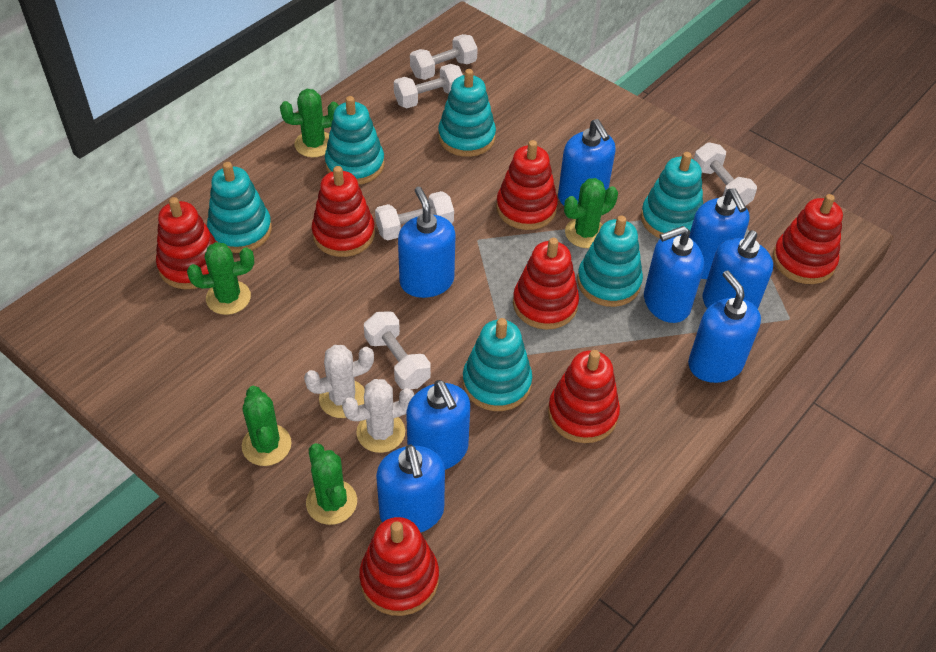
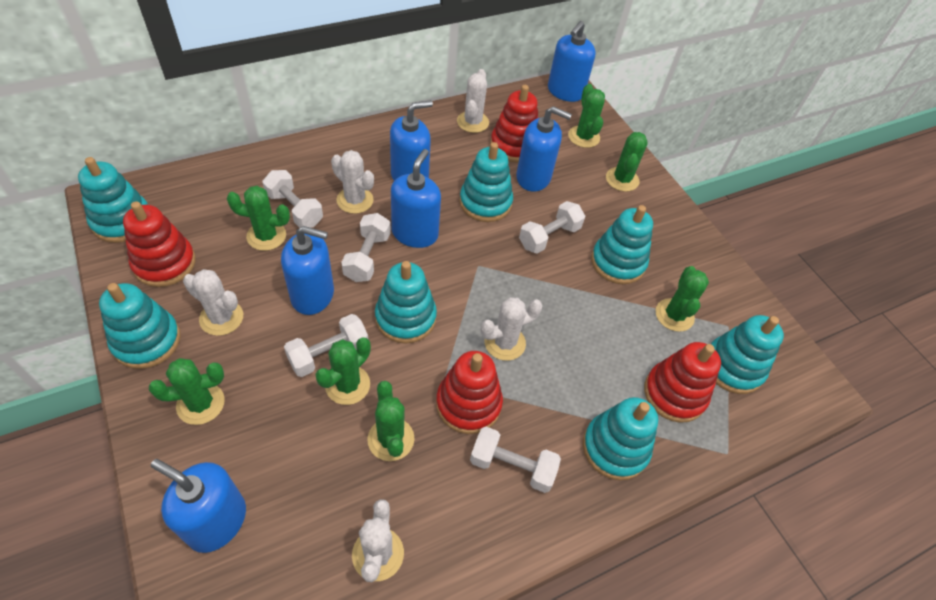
blue soap dispenser: 8 -> 6
green cactus: 5 -> 7
red stacking toy: 7 -> 4
turquoise stacking toy: 6 -> 7
white cactus: 2 -> 5

